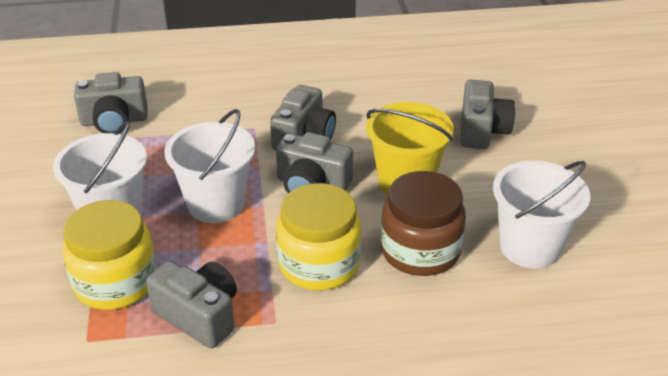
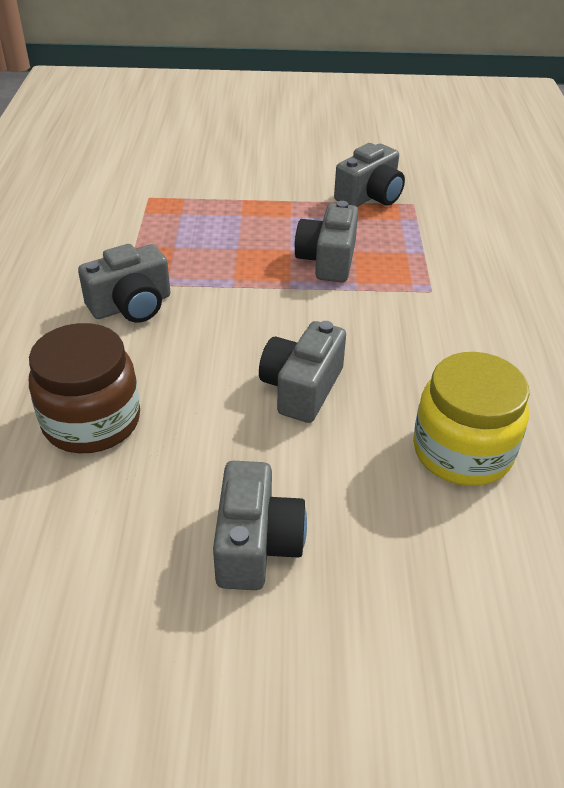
white bucket: 3 -> 0
yellow bucket: 1 -> 0
yellow jar: 2 -> 1

